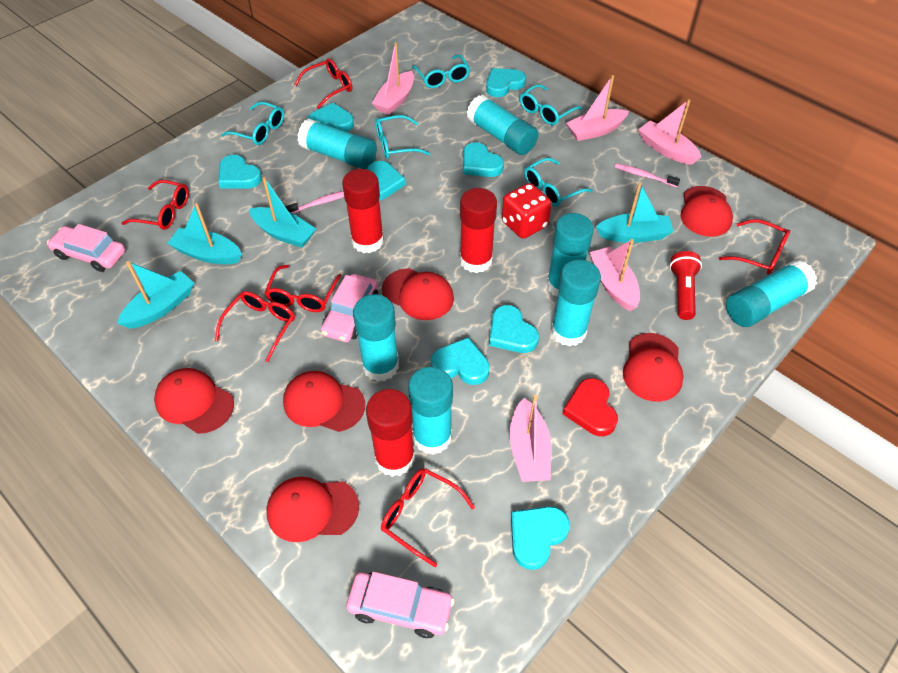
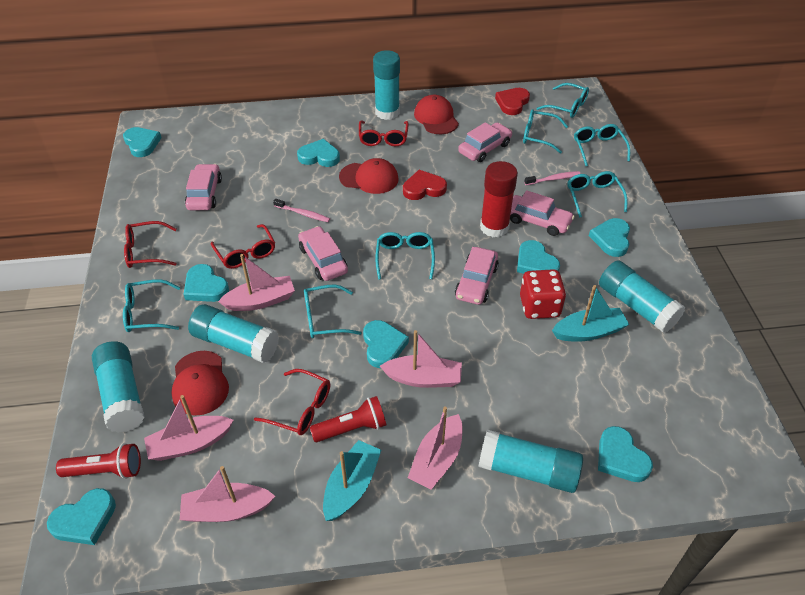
pink car: 3 -> 5
red cap: 6 -> 3
red flashlight: 1 -> 2
red glasses: 6 -> 4
red glue stick: 3 -> 1
red heart: 1 -> 2
turquoise boat: 4 -> 2
turquoise glasses: 5 -> 7
turquoise glue stick: 7 -> 5

